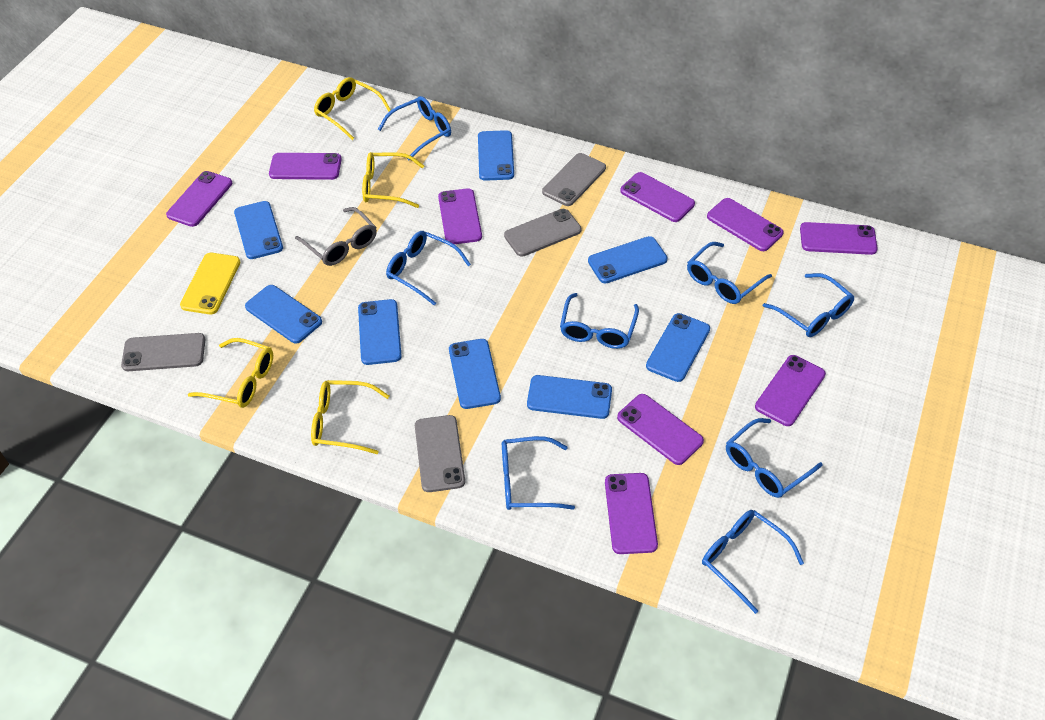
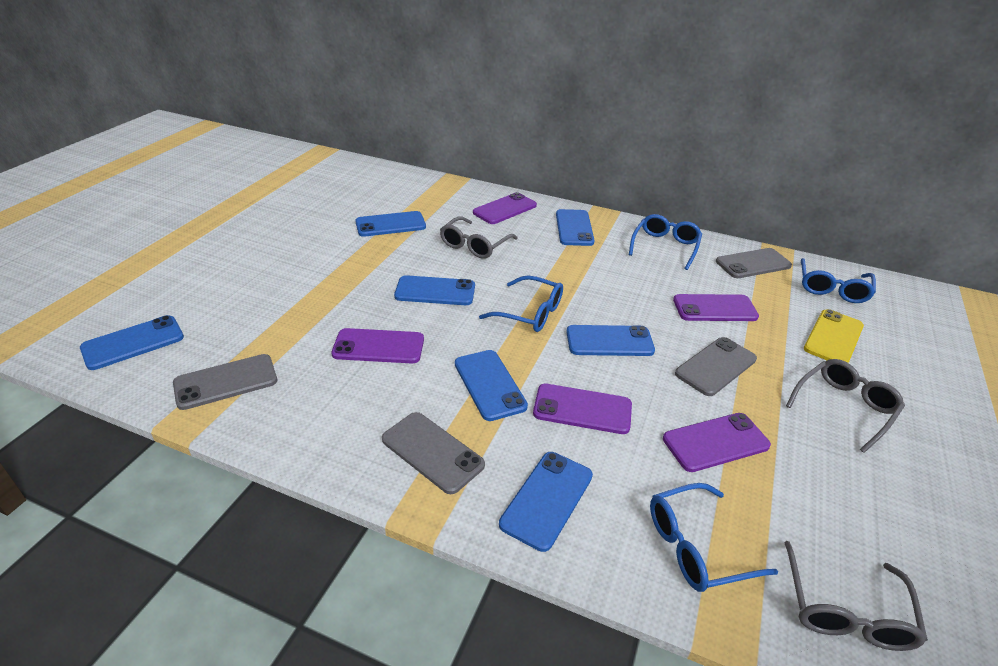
blue glasses: 8 -> 4
blue phone: 8 -> 7
grey glasses: 1 -> 3
purple phone: 9 -> 5
yellow glasses: 4 -> 0

